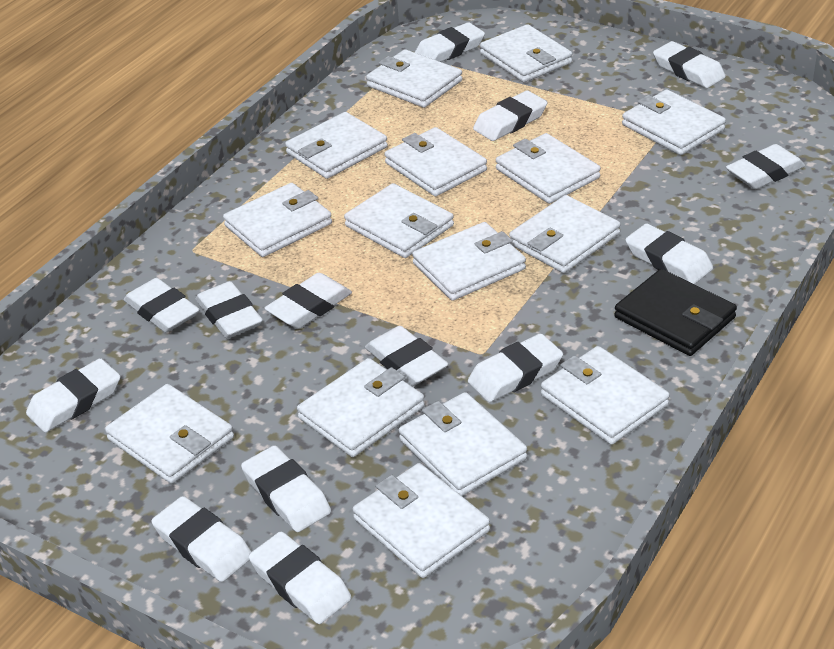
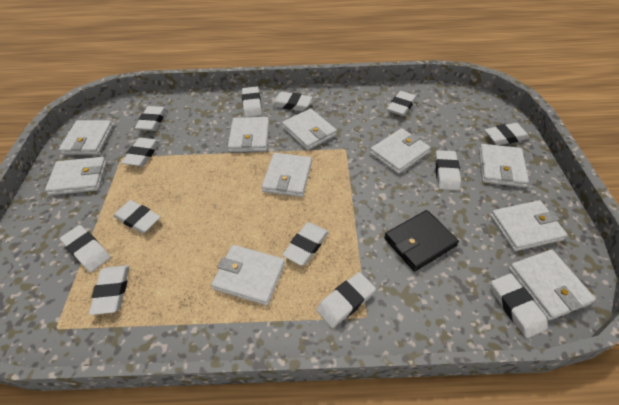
white eraser: 14 -> 13
white wallet: 15 -> 10

